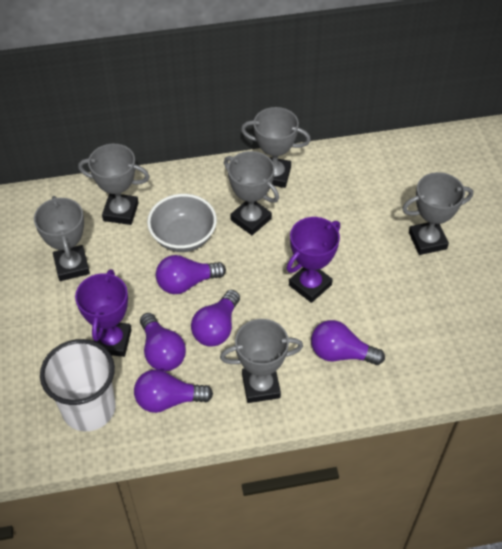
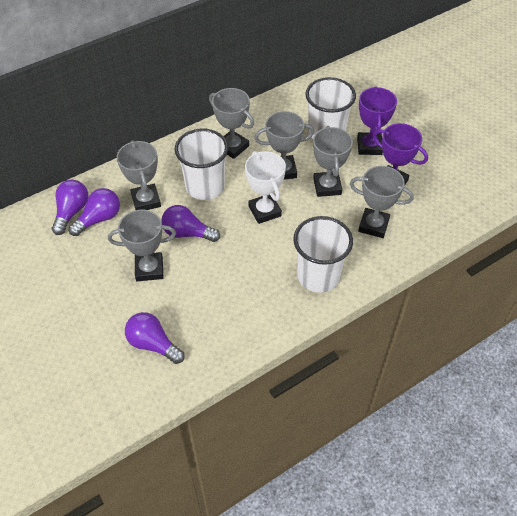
grey bowl: 1 -> 0
purple light bulb: 5 -> 4
white cup: 1 -> 3
white trophy: 0 -> 1

